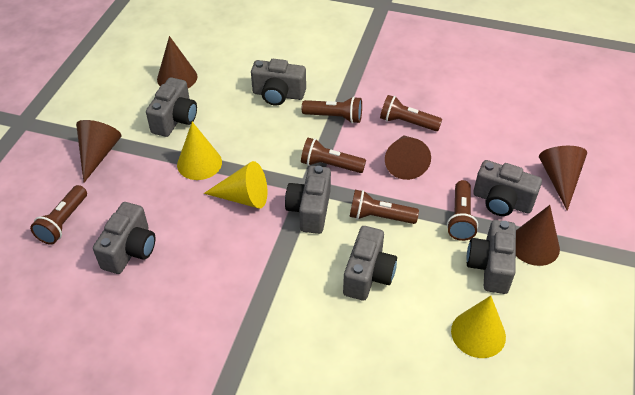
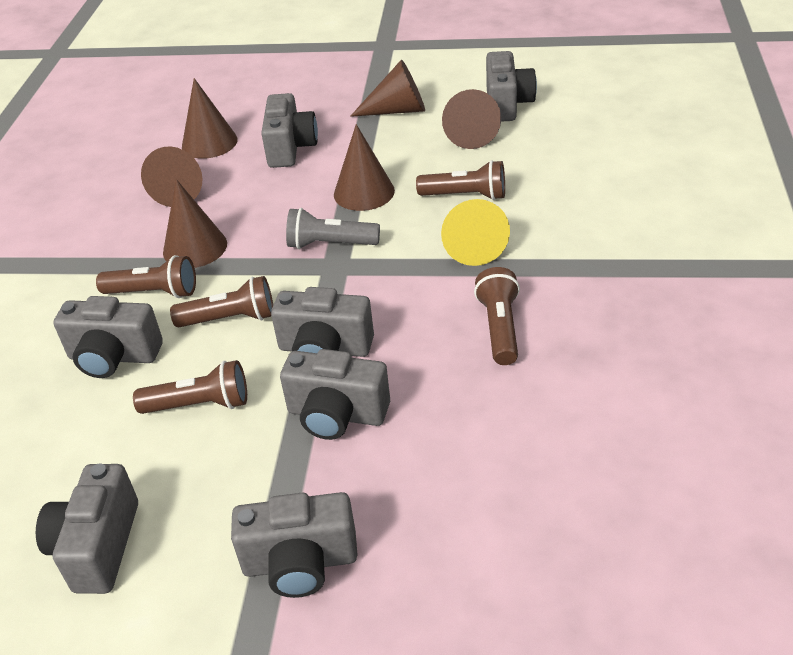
brown cone: 5 -> 6
brown flashlight: 6 -> 5
grey flashlight: 0 -> 1
yellow cone: 3 -> 1

